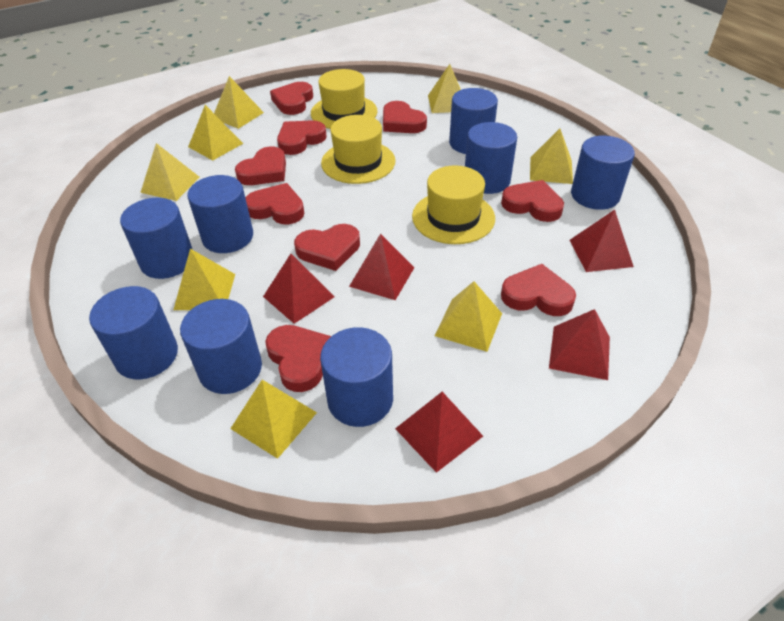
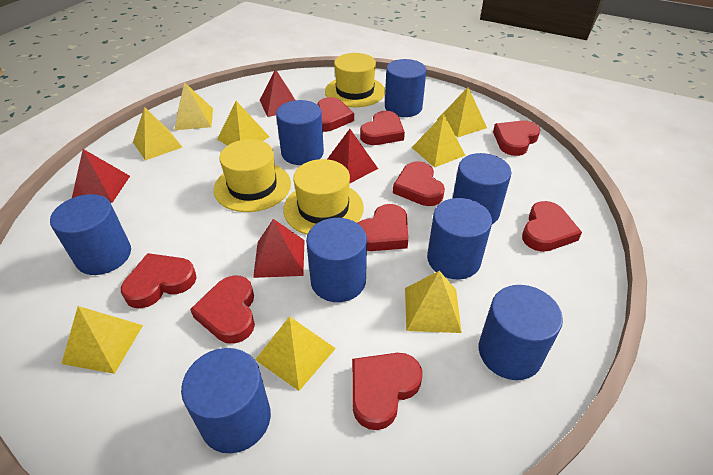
red pyramid: 5 -> 4

